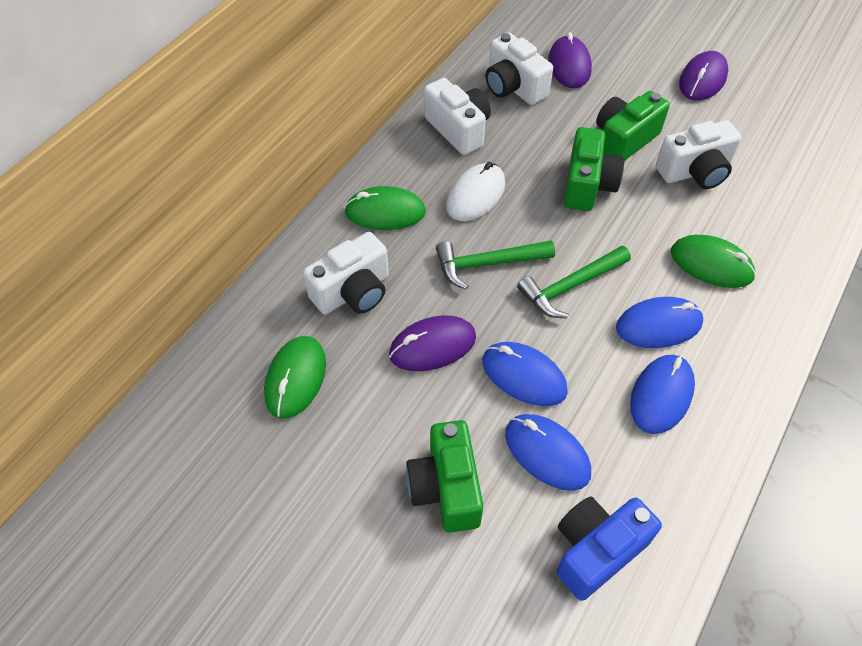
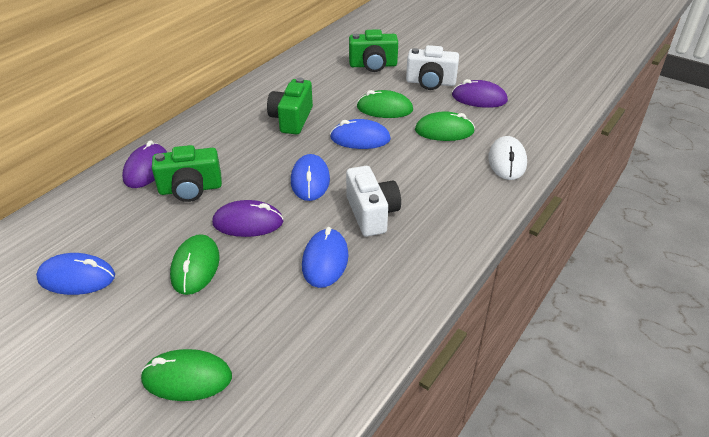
blue camera: 1 -> 0
green hammer: 2 -> 0
green mouse: 3 -> 4
white camera: 4 -> 2

